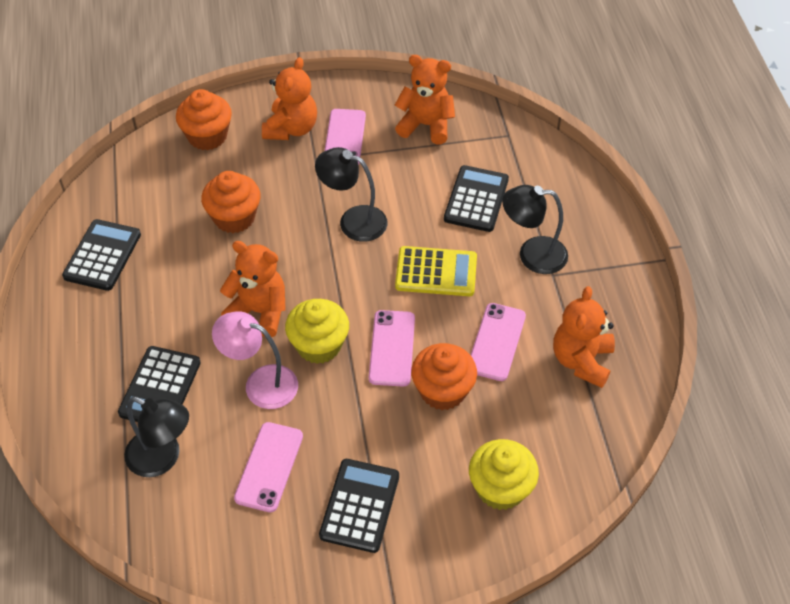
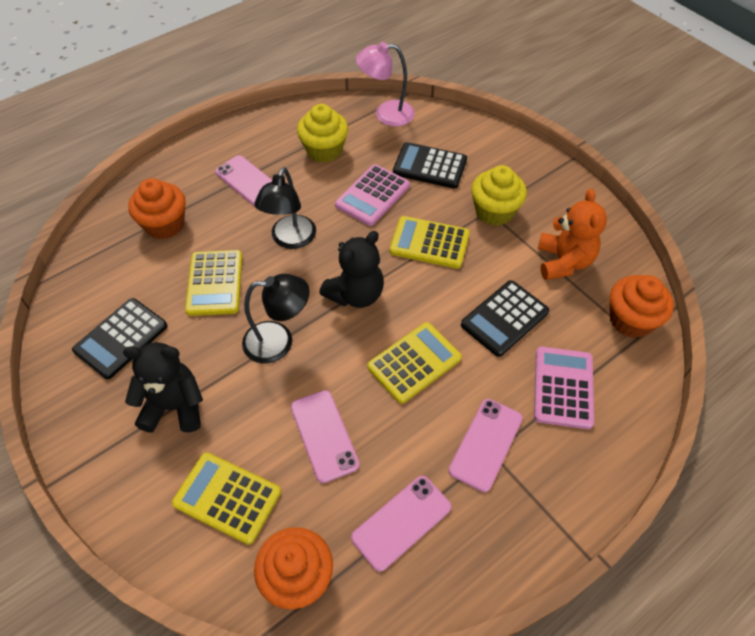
black calculator: 4 -> 3
black lamp: 3 -> 2
black teddy bear: 0 -> 2
orange teddy bear: 4 -> 1
pink calculator: 0 -> 2
yellow calculator: 1 -> 4

